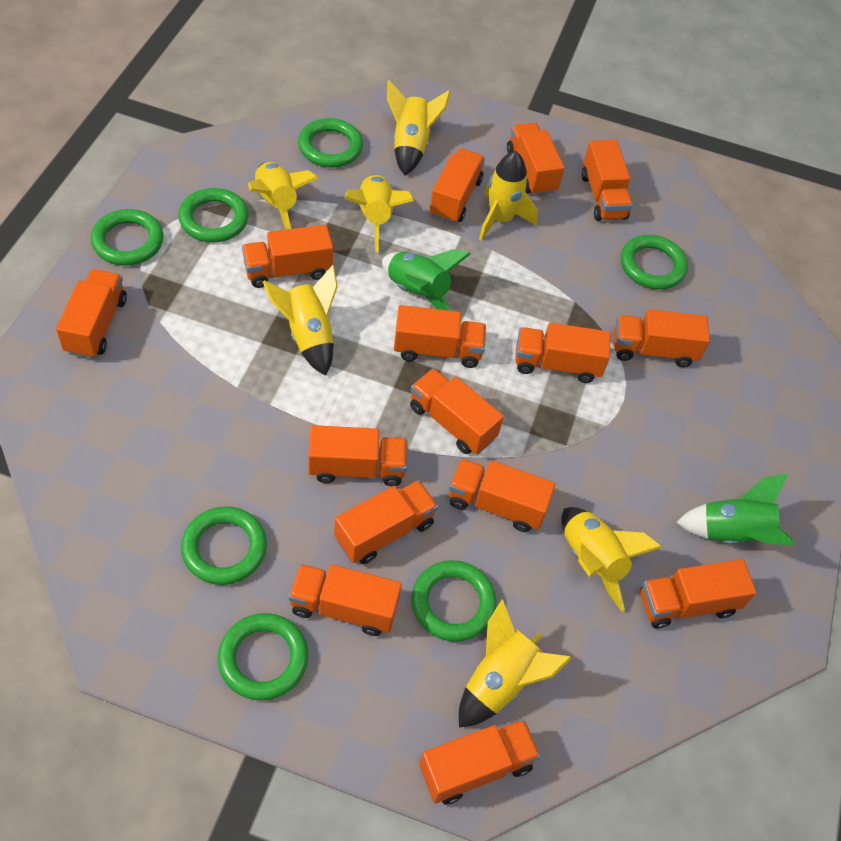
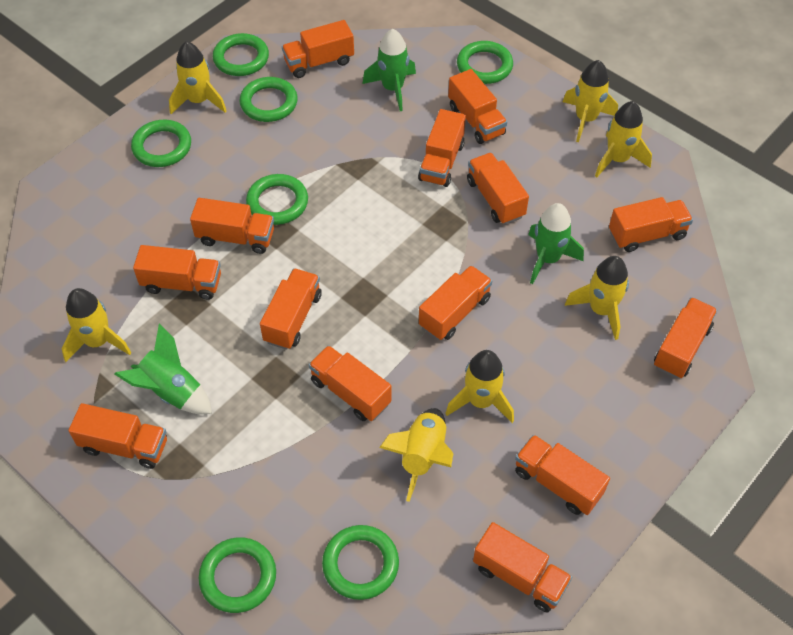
green rocket: 2 -> 3
orange truck: 15 -> 14

